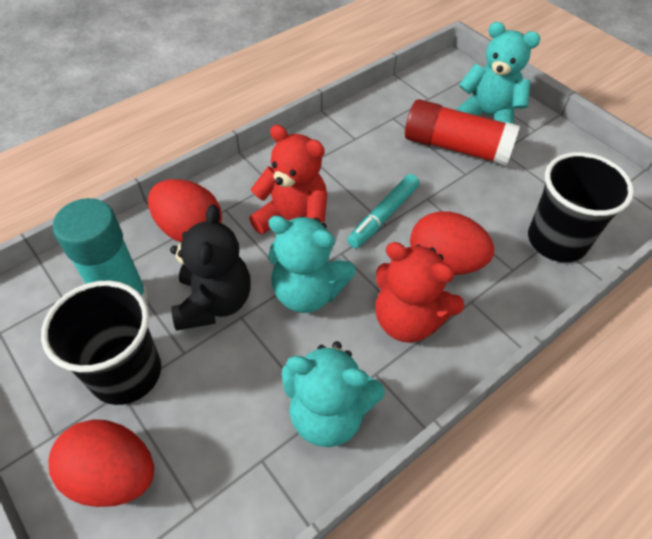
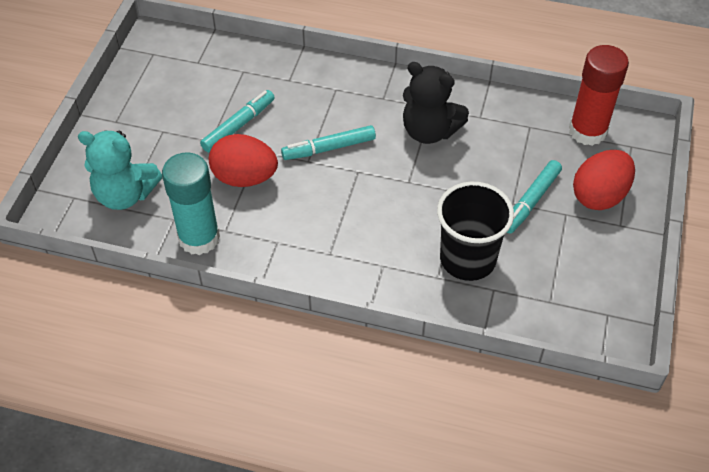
black cup: 2 -> 1
red egg: 3 -> 2
red teddy bear: 2 -> 0
turquoise marker: 1 -> 3
turquoise teddy bear: 3 -> 1

